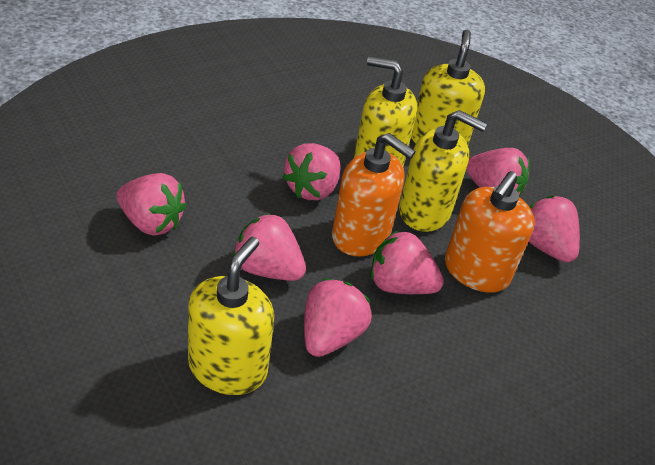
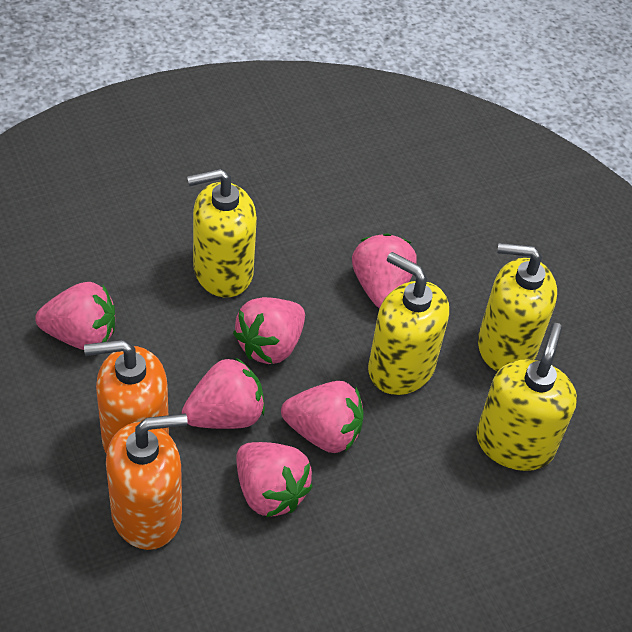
pink strawberry: 7 -> 6

